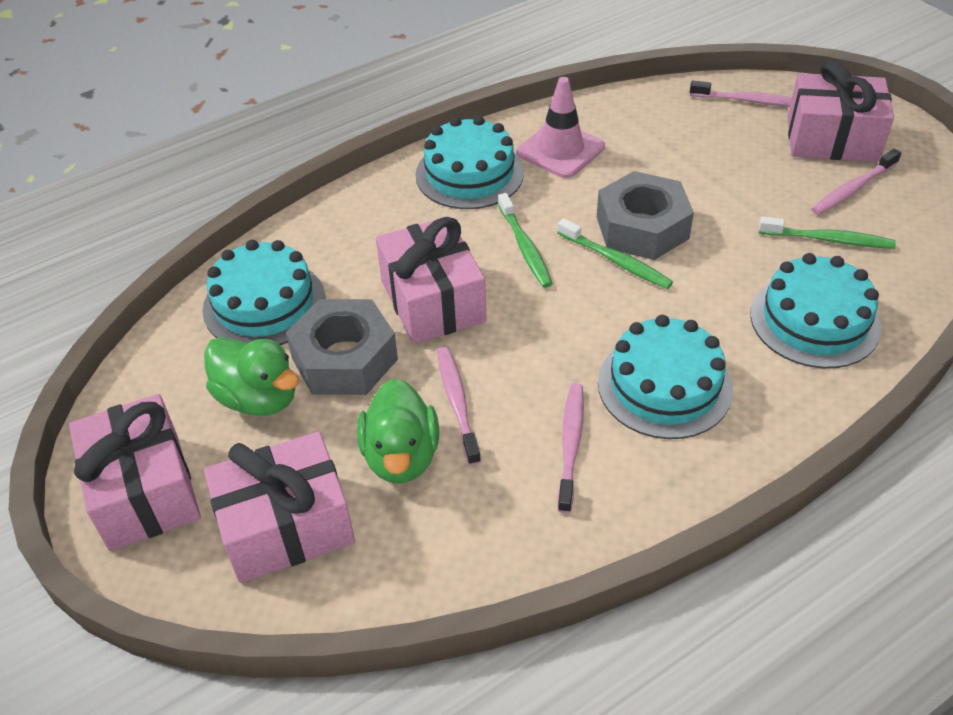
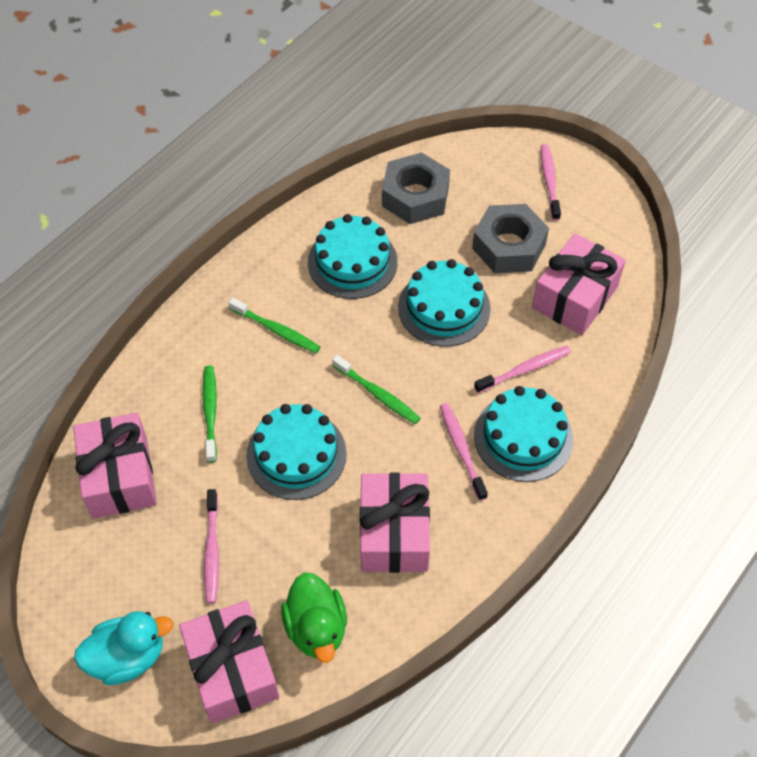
green duck: 2 -> 1
pink traffic cone: 1 -> 0
turquoise duck: 0 -> 1

